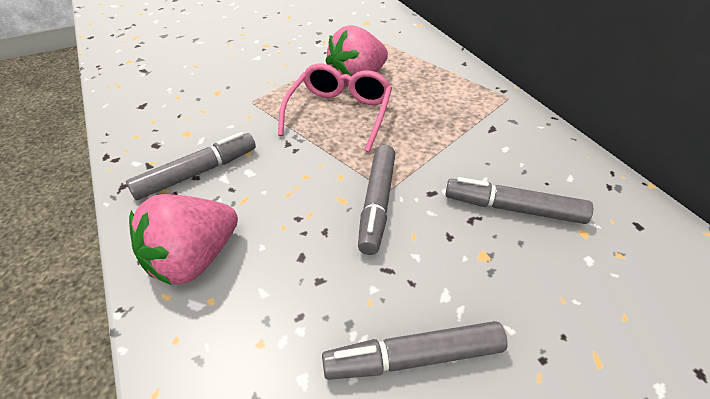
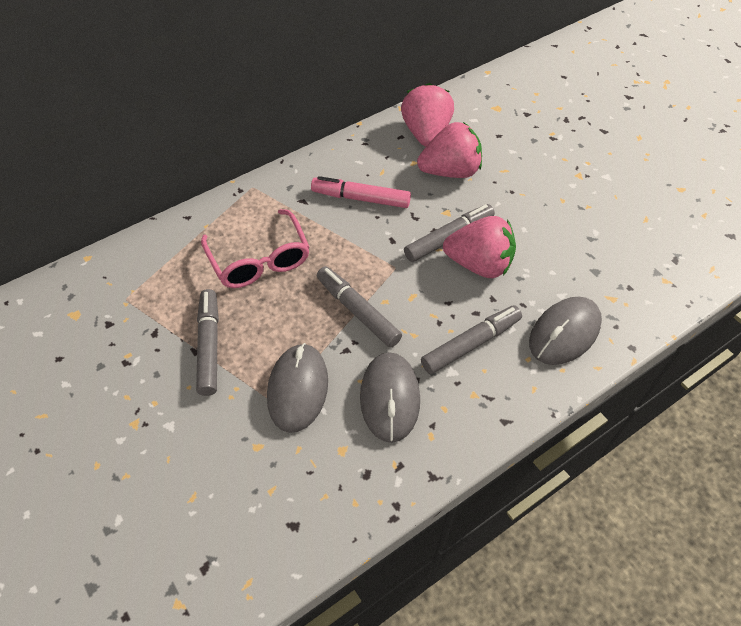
grey mouse: 0 -> 3
pink marker: 0 -> 1
pink strawberry: 2 -> 3

